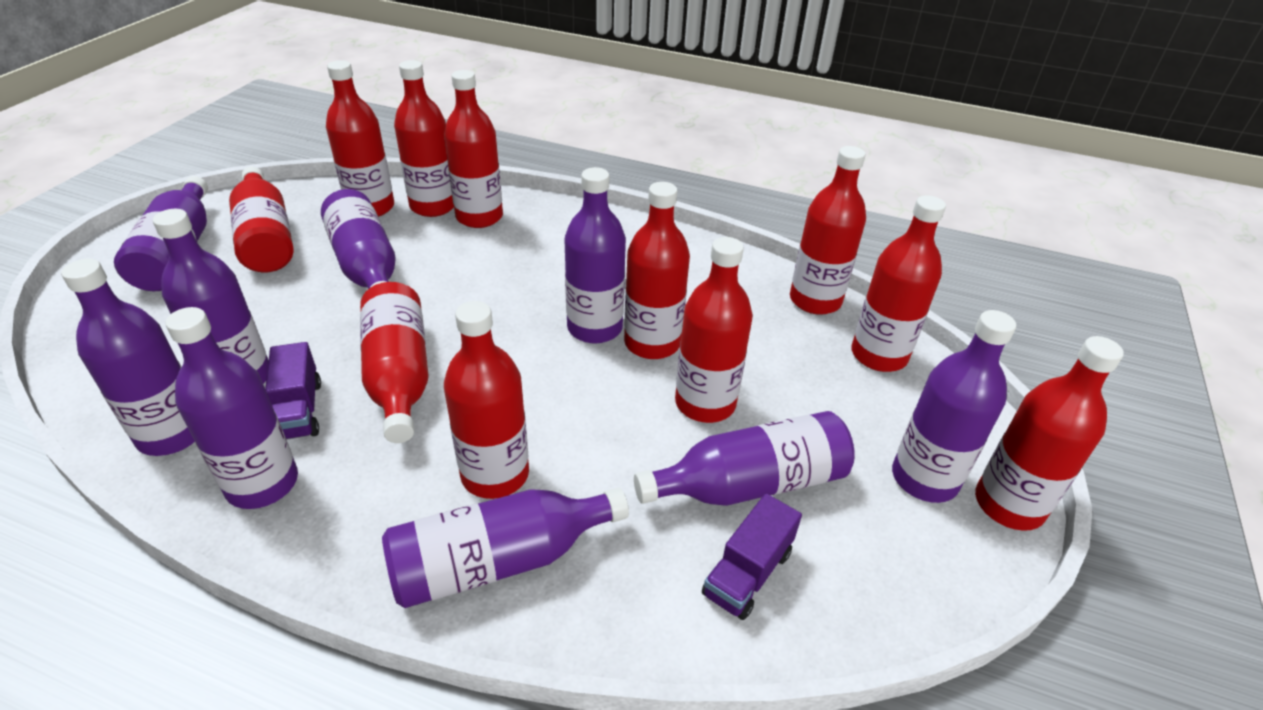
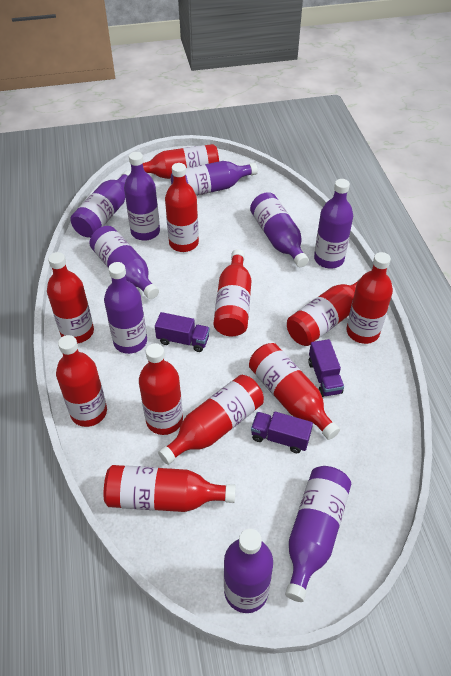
purple truck: 2 -> 3

